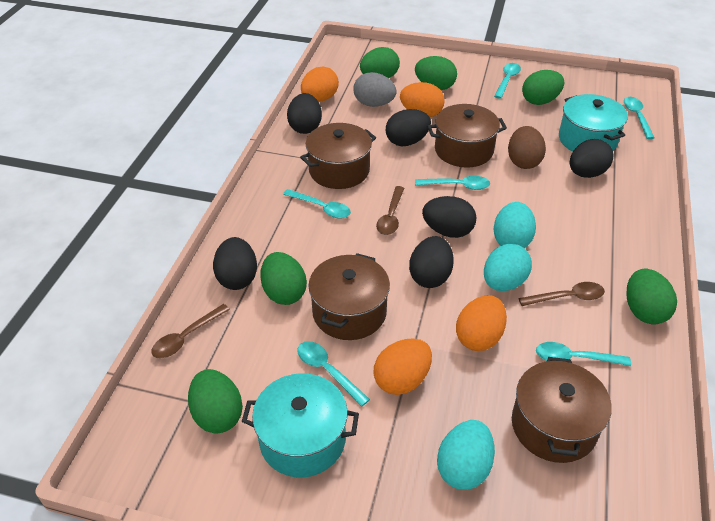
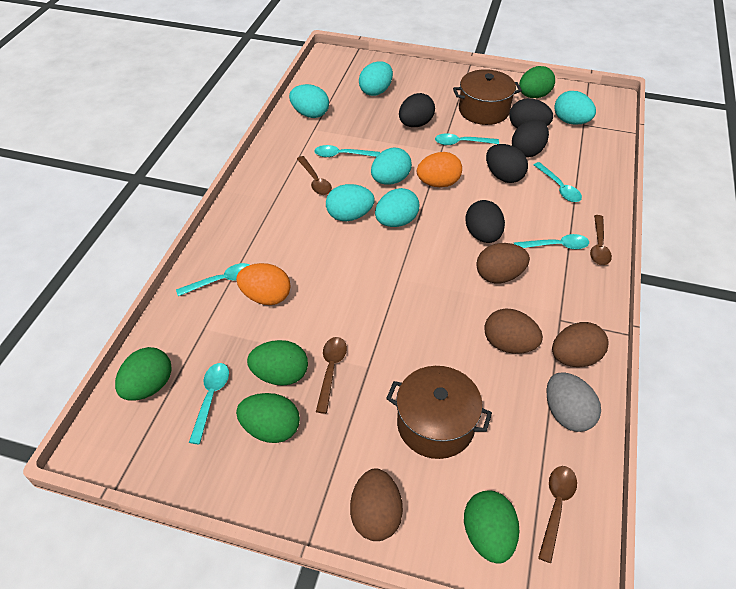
black egg: 6 -> 5
brown egg: 1 -> 4
brown pot: 4 -> 2
brown spoon: 3 -> 4
green egg: 6 -> 5
orange egg: 4 -> 2
turquoise egg: 3 -> 6
turquoise pot: 2 -> 0

